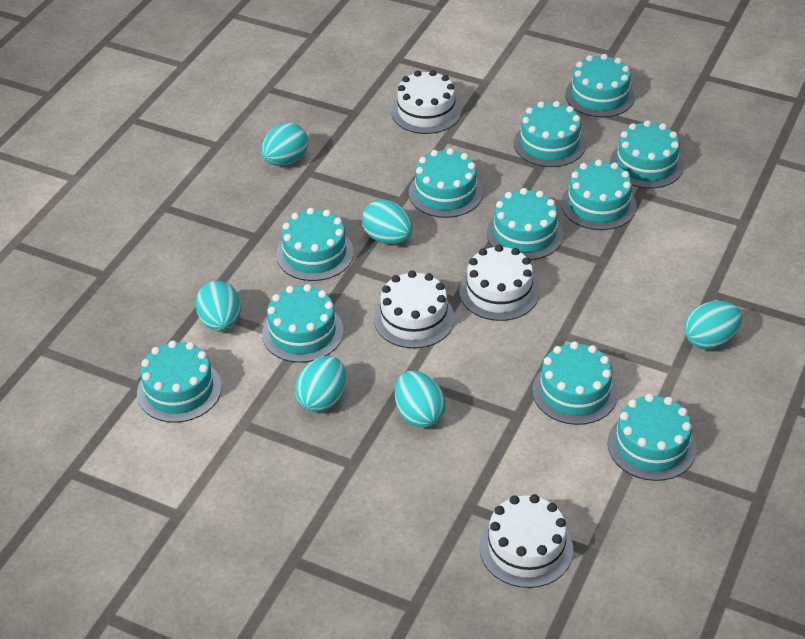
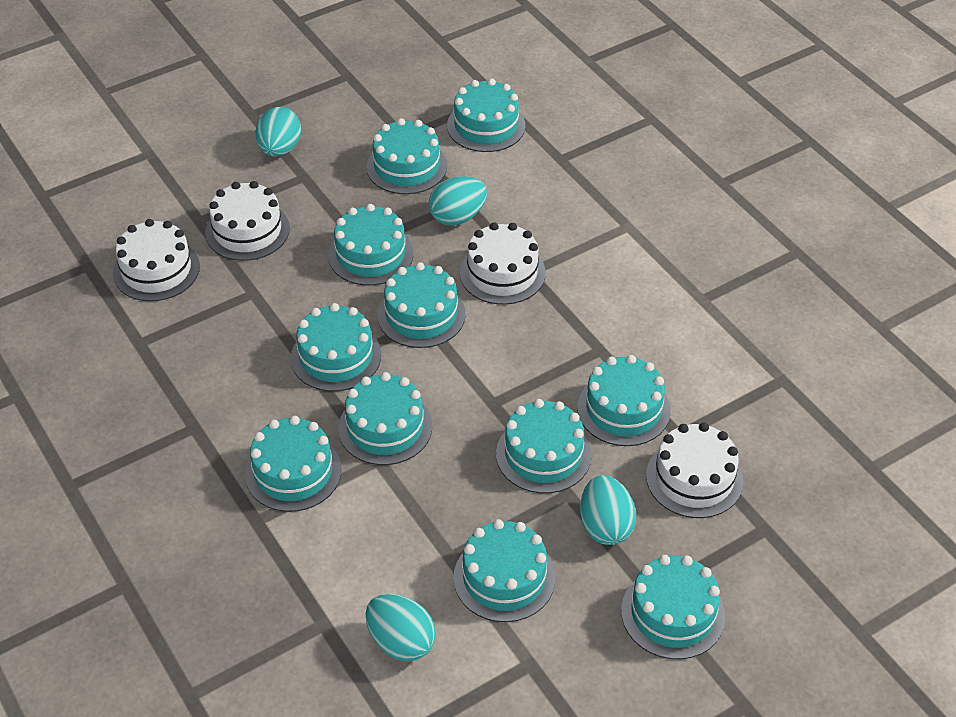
turquoise egg: 6 -> 4

